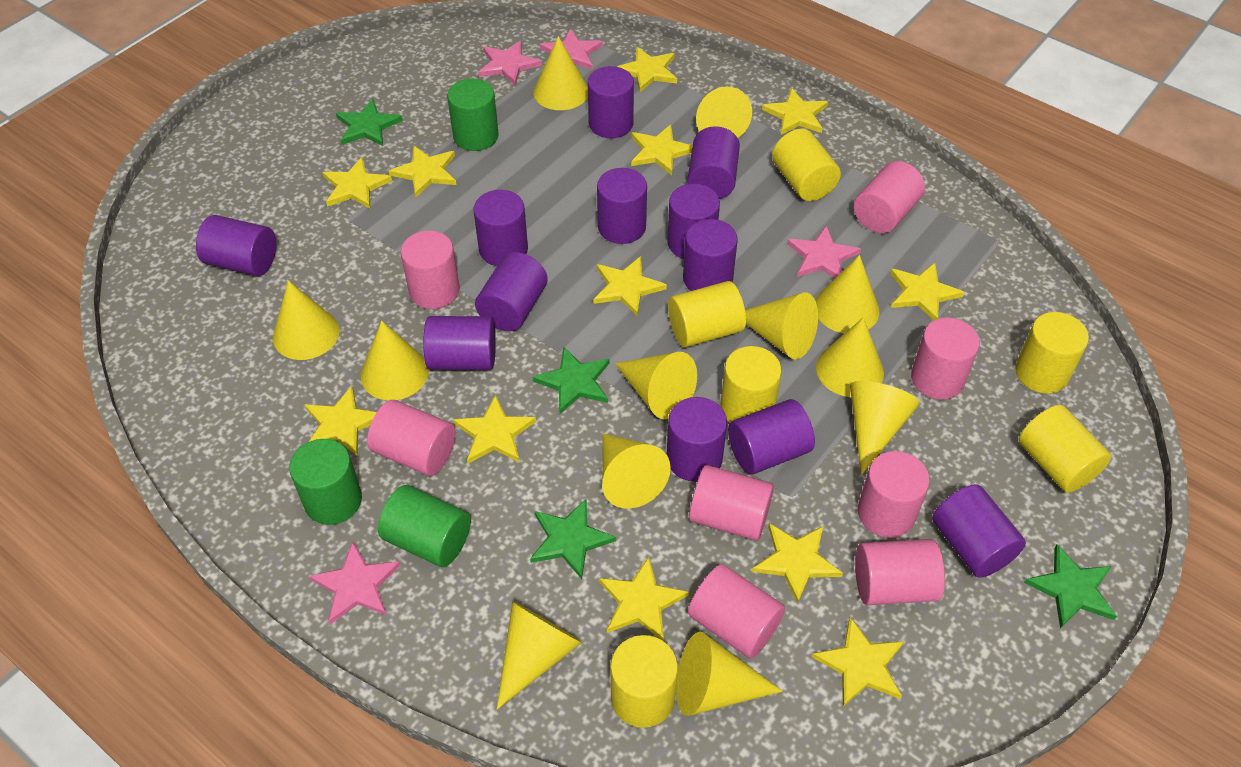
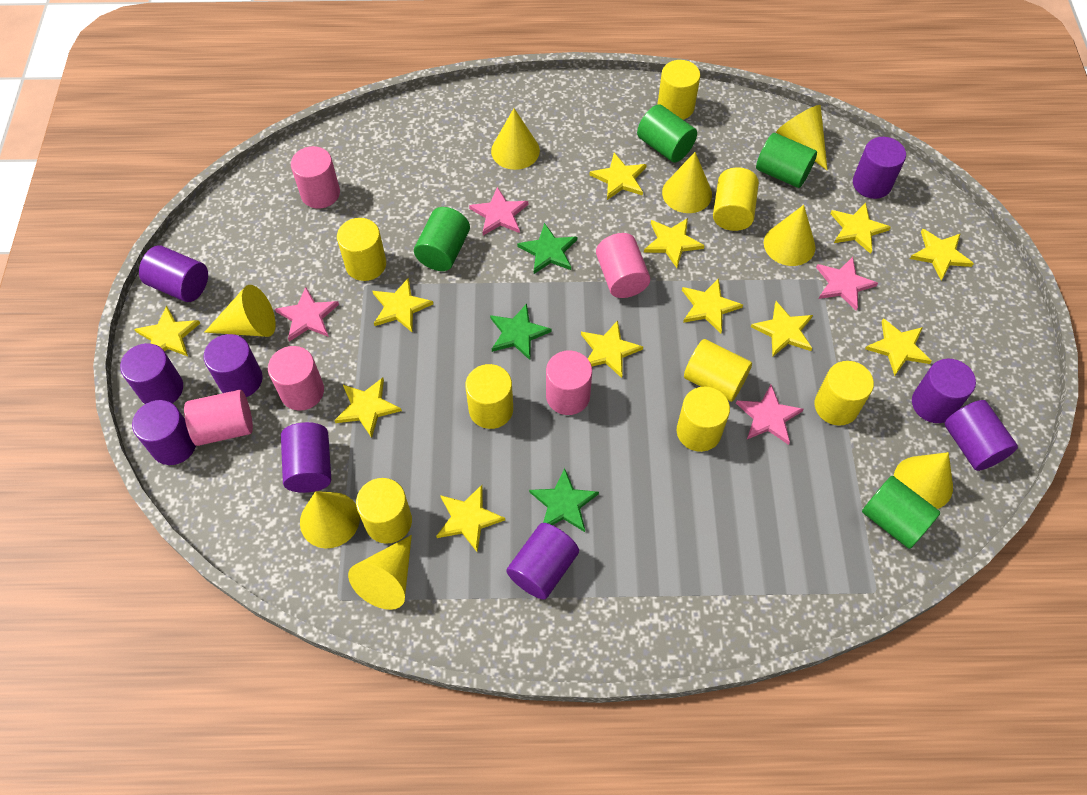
green cylinder: 3 -> 4
green star: 4 -> 3
pink cylinder: 8 -> 5
purple cylinder: 12 -> 9
yellow cone: 12 -> 8
yellow cylinder: 6 -> 8

